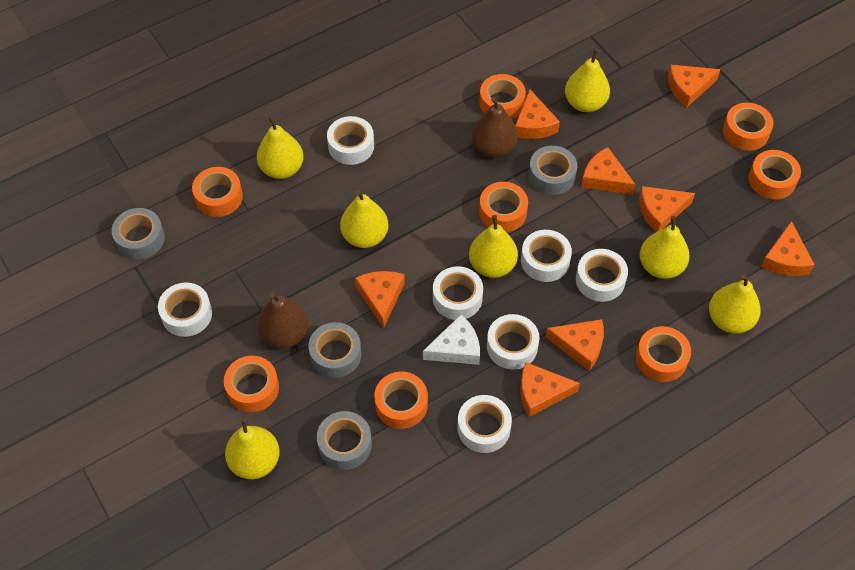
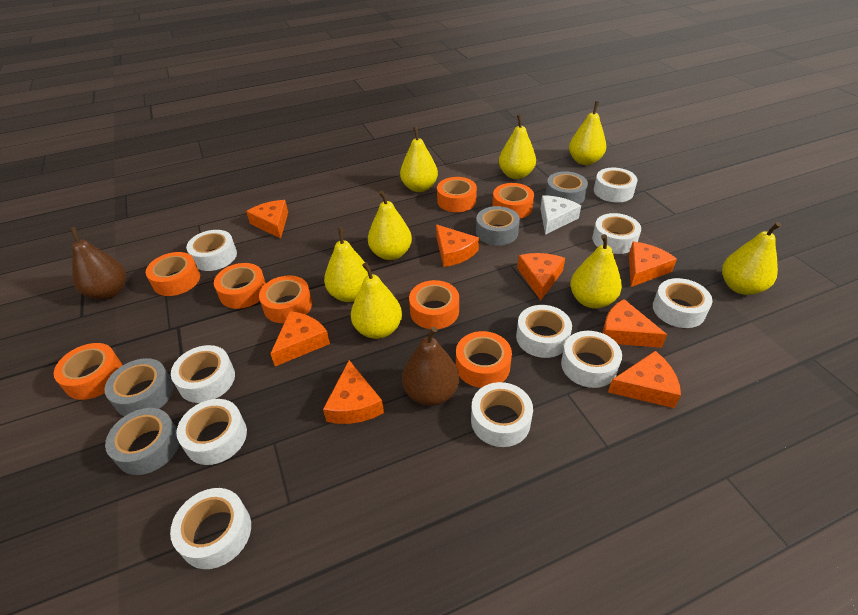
white tape: 7 -> 10
yellow pear: 7 -> 8

